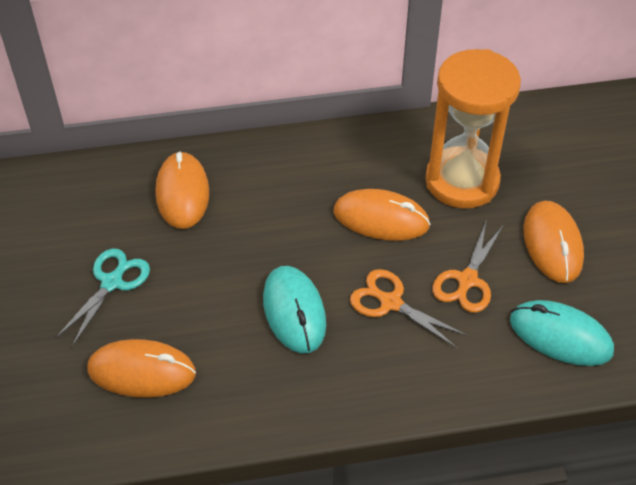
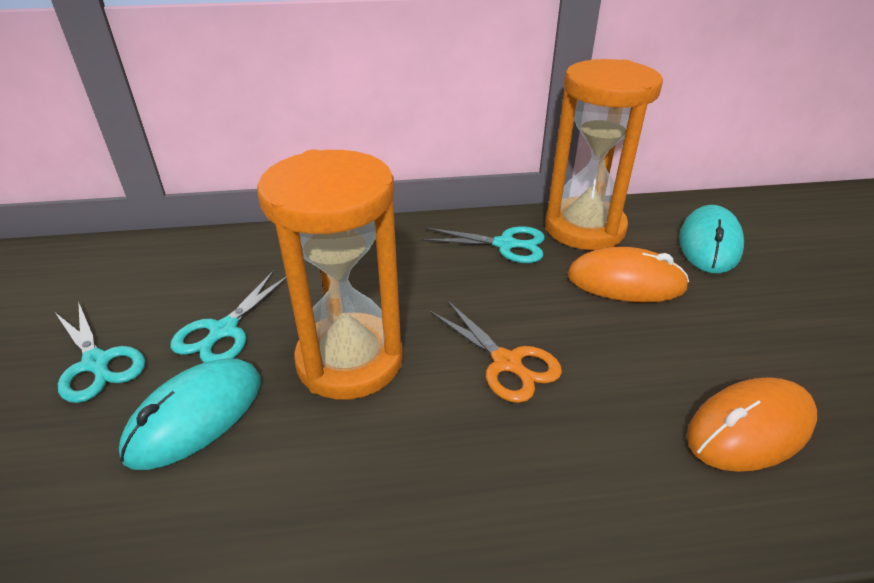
orange hourglass: 1 -> 2
orange mouse: 4 -> 2
orange scissors: 2 -> 1
turquoise scissors: 1 -> 3

